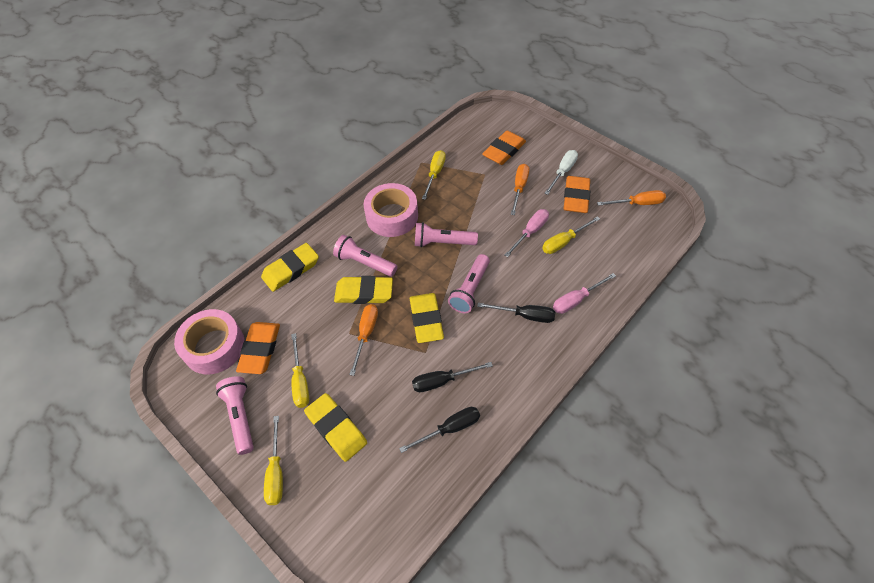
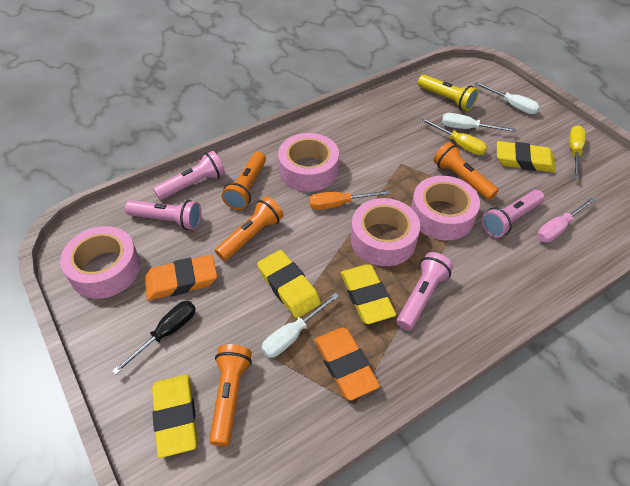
black screwdriver: 3 -> 1
orange eraser: 3 -> 2
orange flashlight: 0 -> 4
orange screwdriver: 3 -> 1
pink screwdriver: 2 -> 1
pink tape: 2 -> 4
white screwdriver: 1 -> 3
yellow flashlight: 0 -> 1
yellow screwdriver: 4 -> 2

